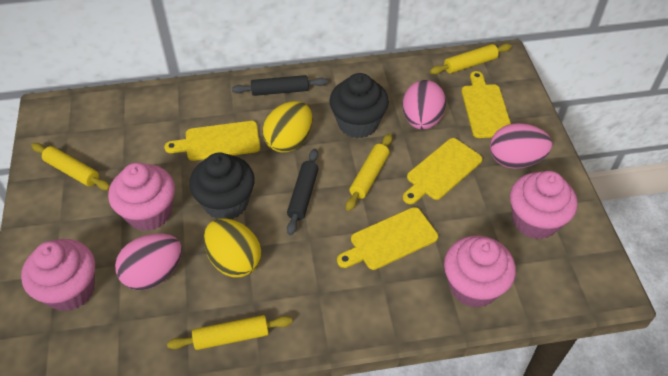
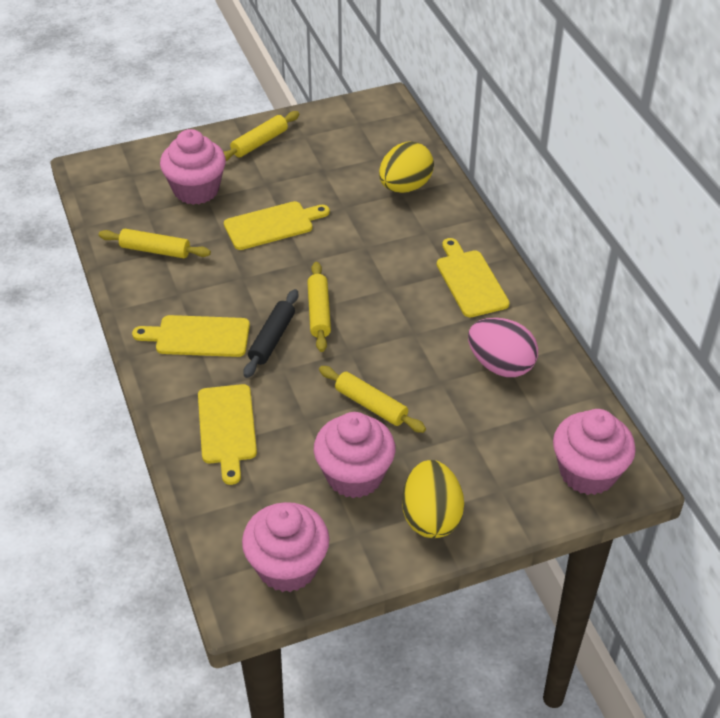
black cupcake: 2 -> 0
black rolling pin: 2 -> 1
pink egg: 3 -> 1

